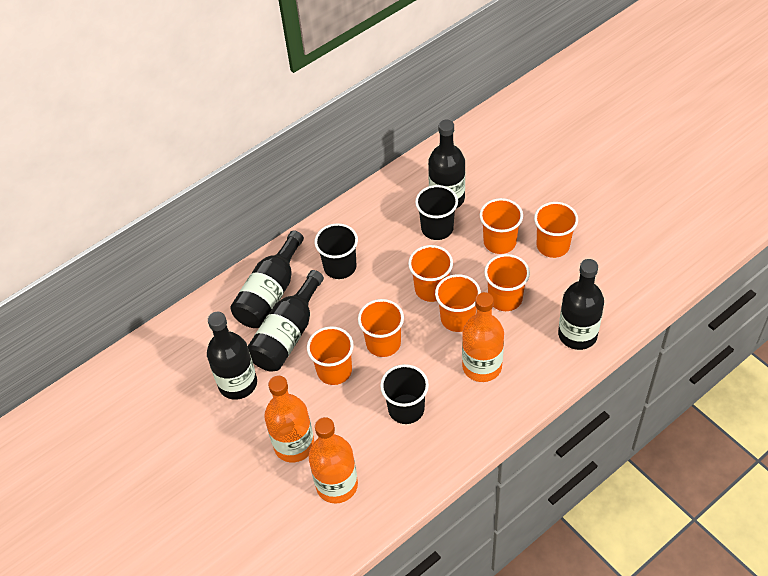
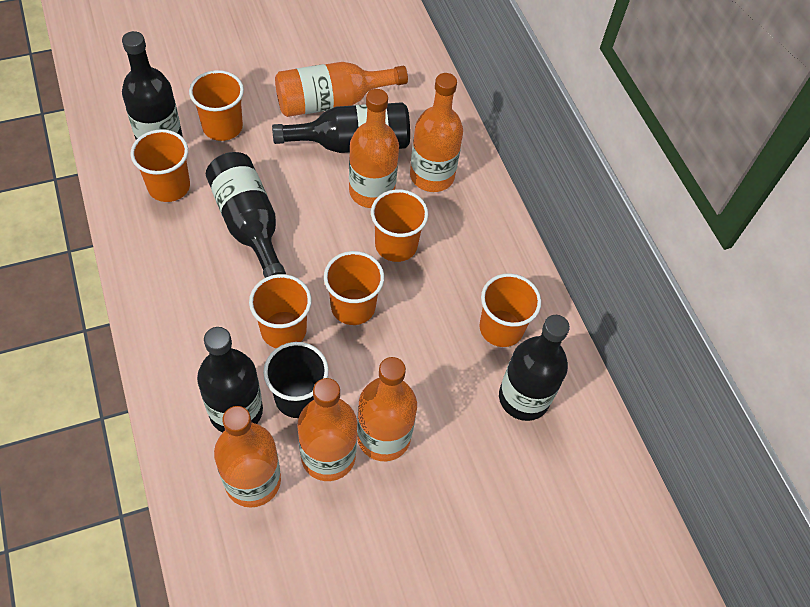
black cup: 3 -> 1
orange bottle: 3 -> 6
orange cup: 7 -> 6

